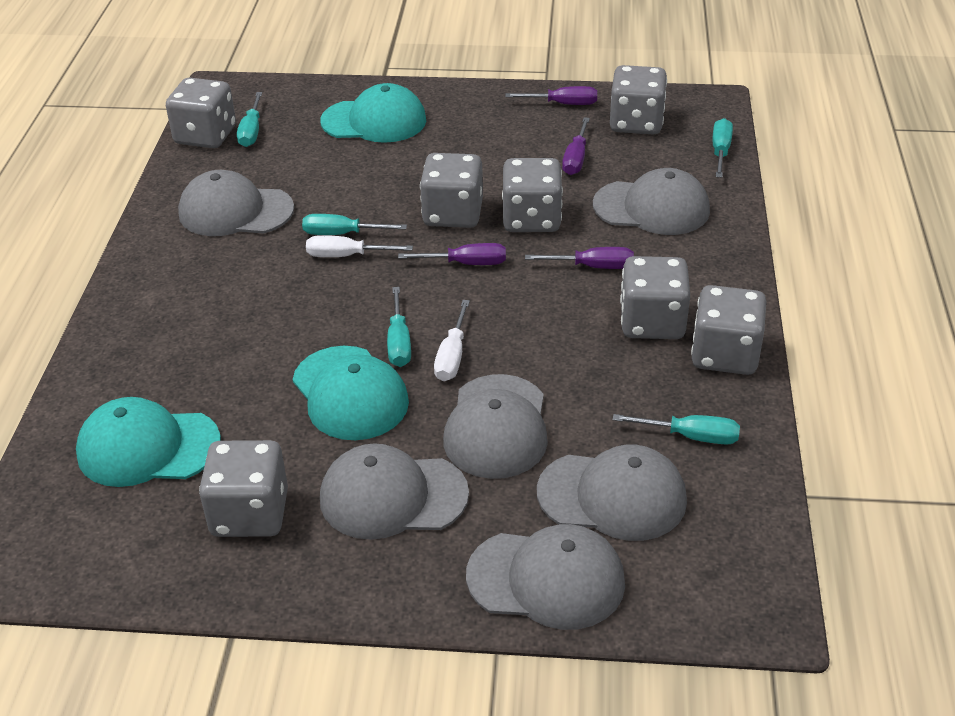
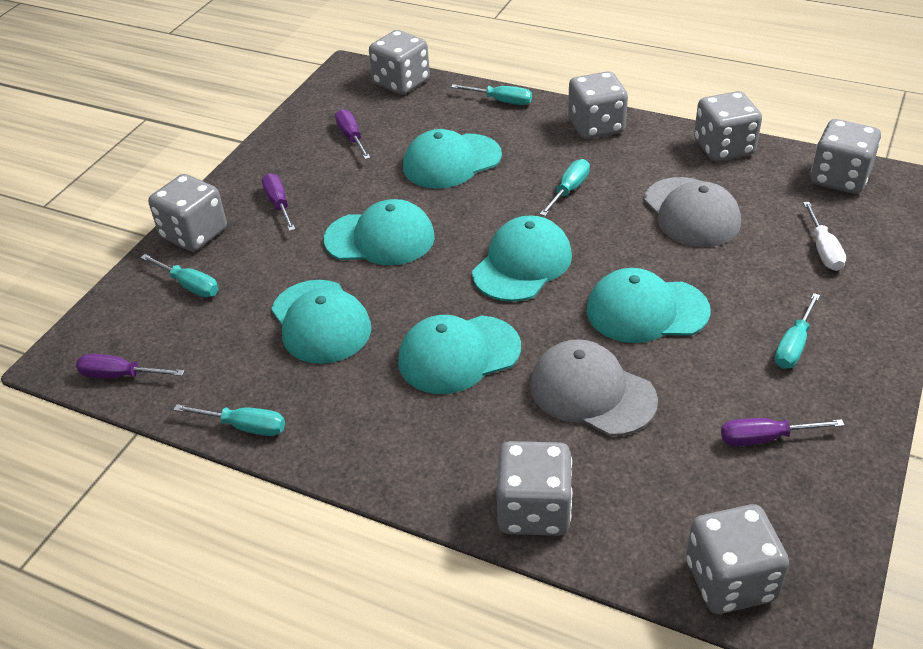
grey cap: 6 -> 2
turquoise cap: 3 -> 6
white screwdriver: 2 -> 1

